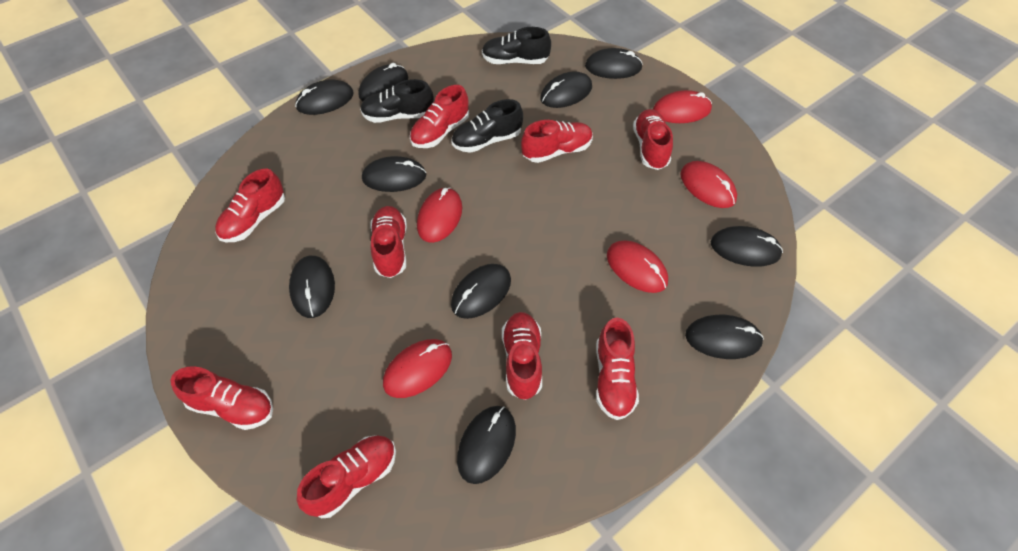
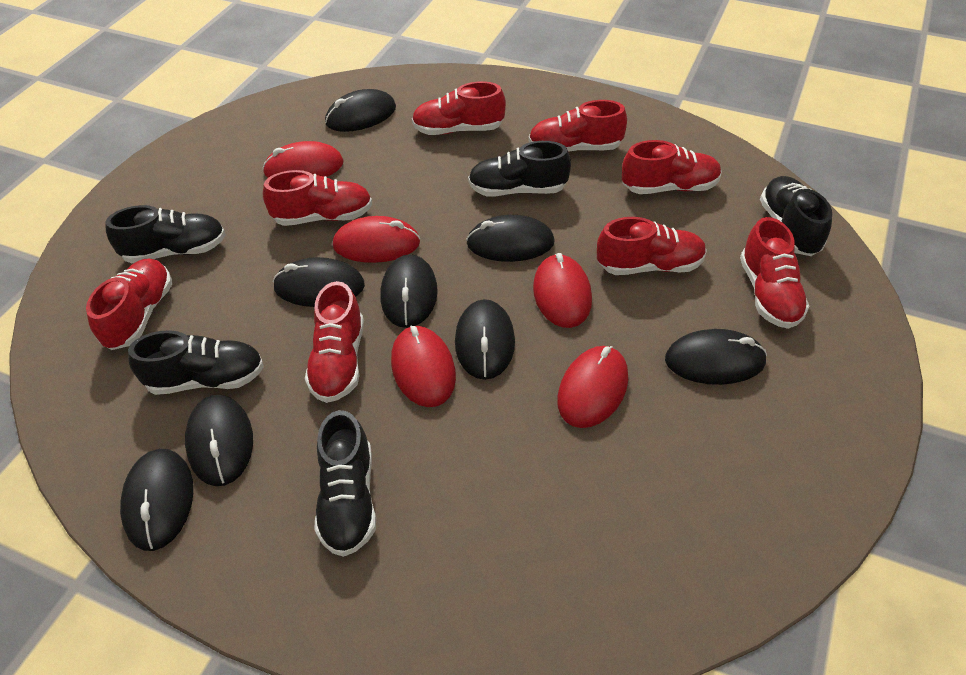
black mouse: 10 -> 8
black shoe: 3 -> 5
red shoe: 9 -> 8

